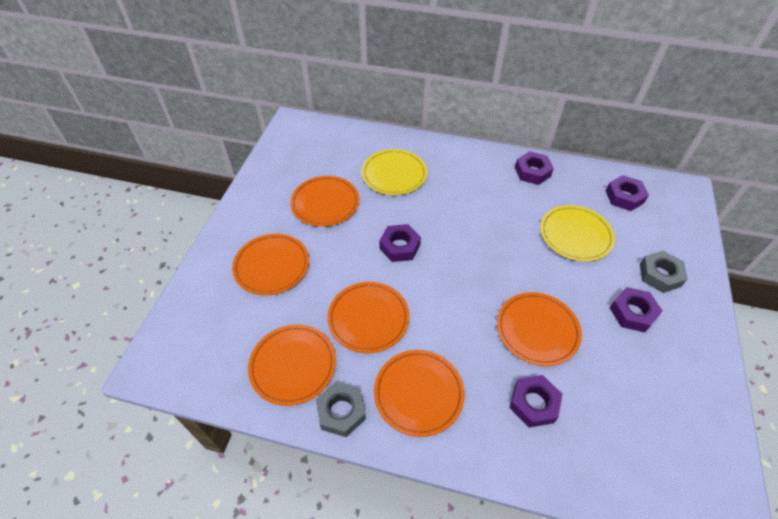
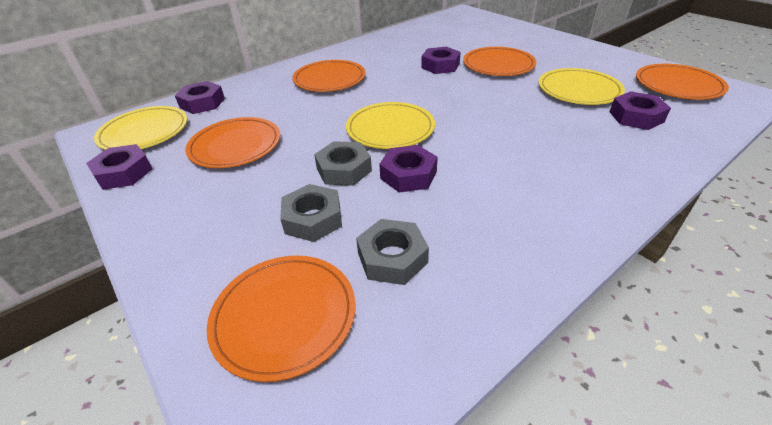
grey nut: 2 -> 3
orange plate: 6 -> 5
yellow plate: 2 -> 3

